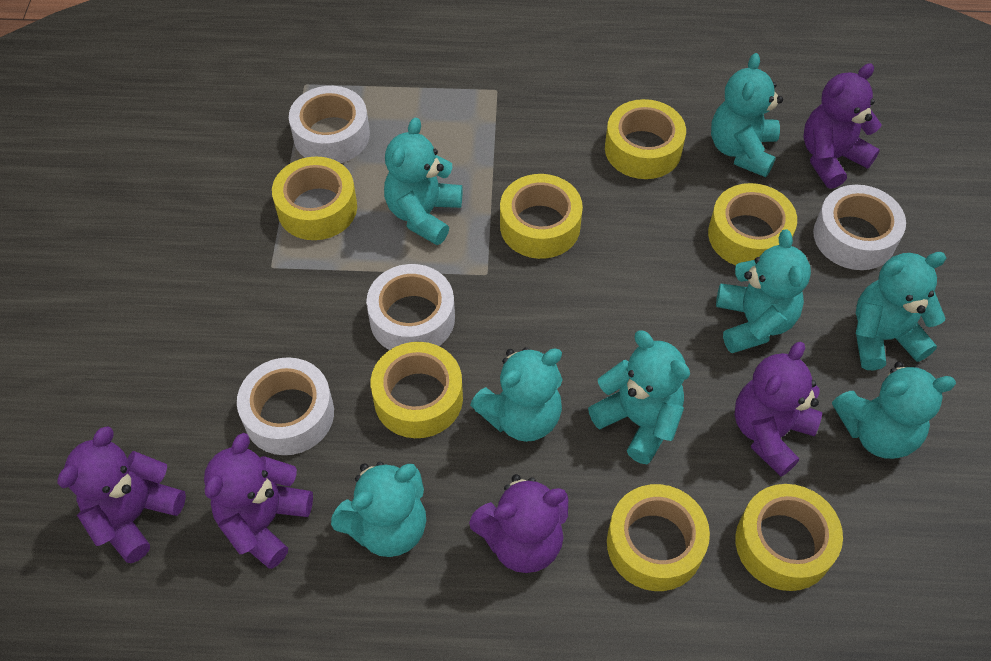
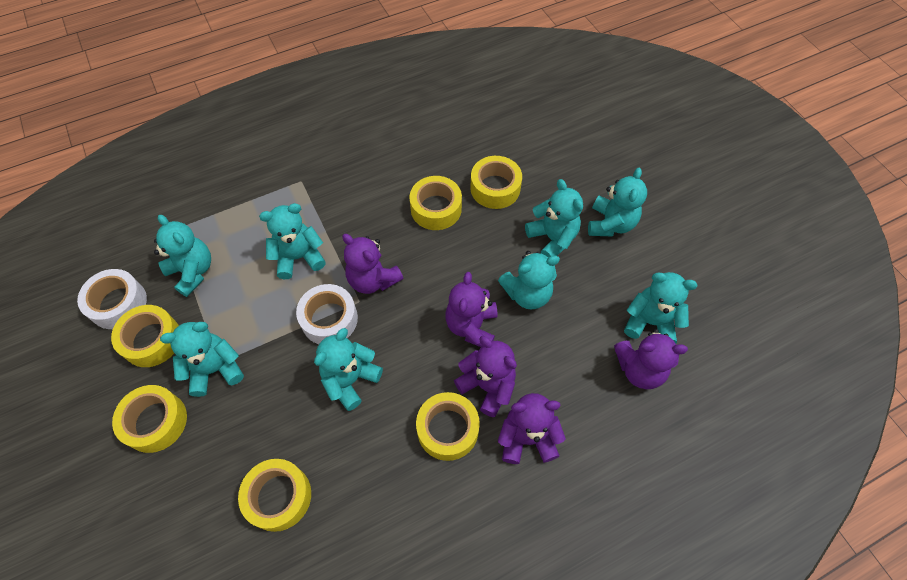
white tape: 4 -> 2
yellow tape: 7 -> 6

